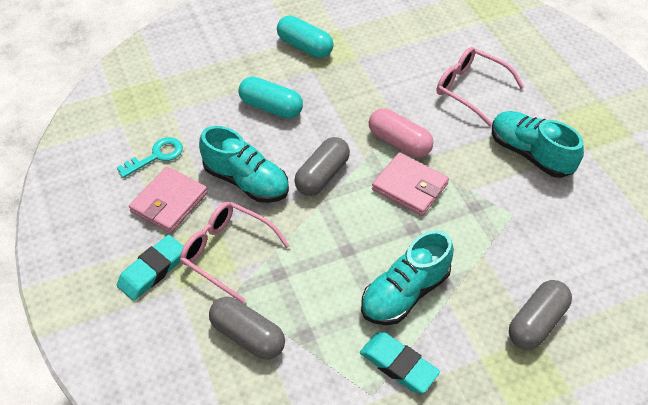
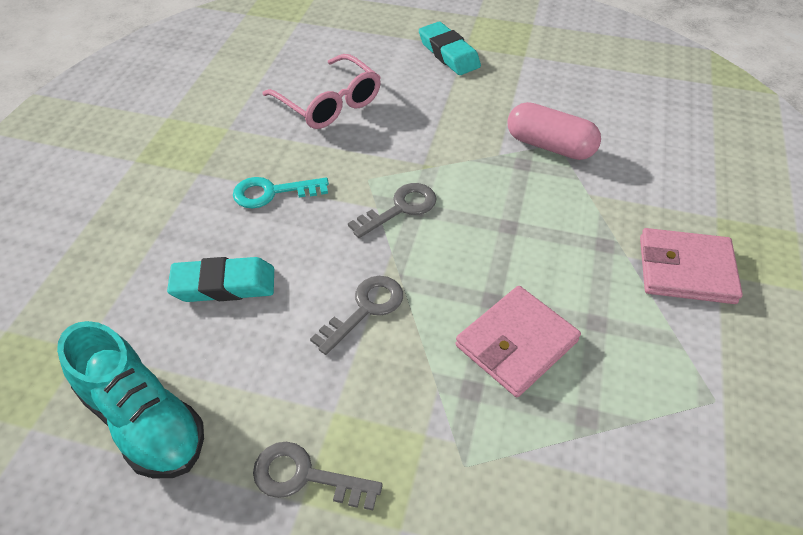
grey capsule: 3 -> 0
grey key: 0 -> 3
pink glasses: 2 -> 1
turquoise capsule: 2 -> 0
turquoise shoe: 3 -> 1

